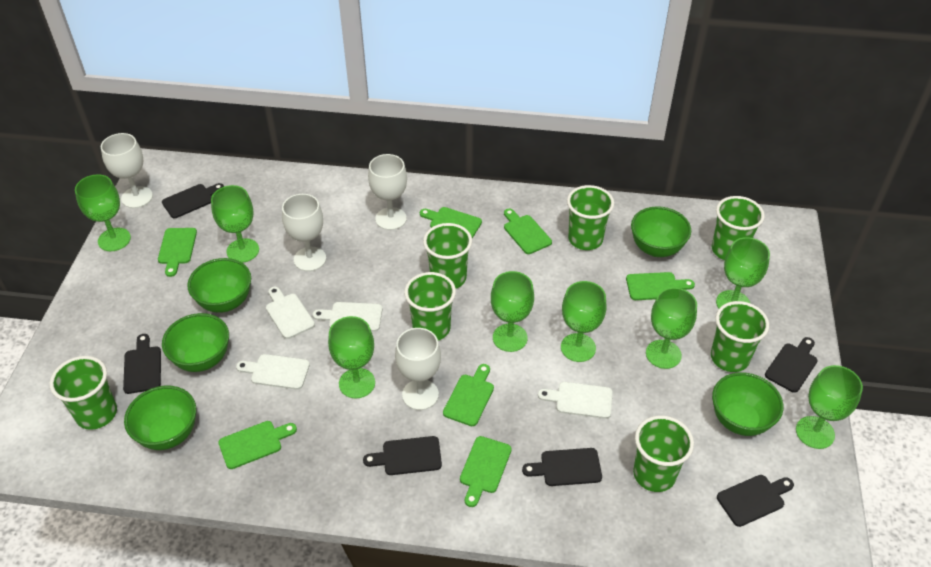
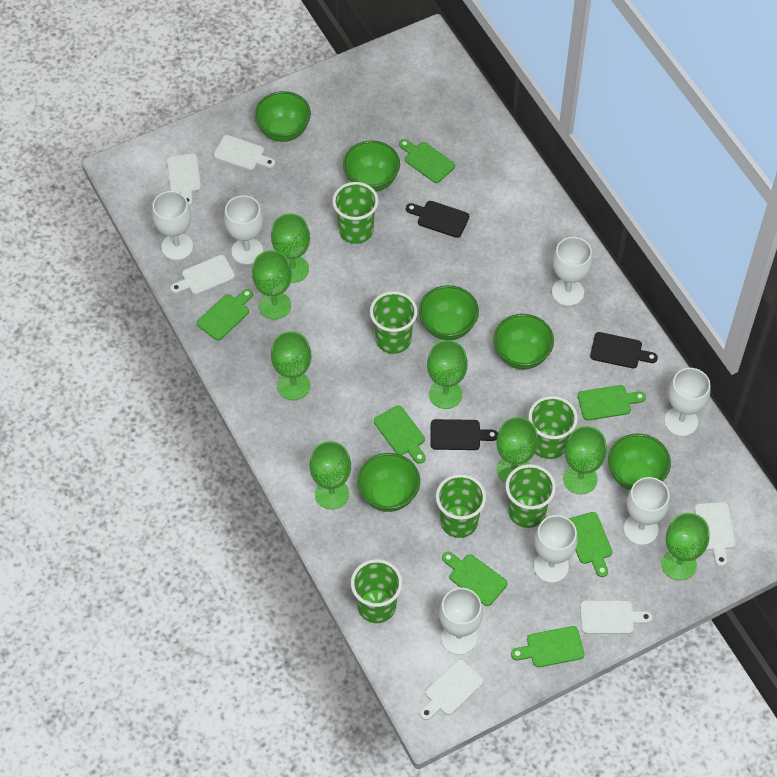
black cutting board: 6 -> 3
green bowl: 5 -> 6
green cup: 7 -> 6
white cutting board: 4 -> 6
white goblet: 4 -> 7

